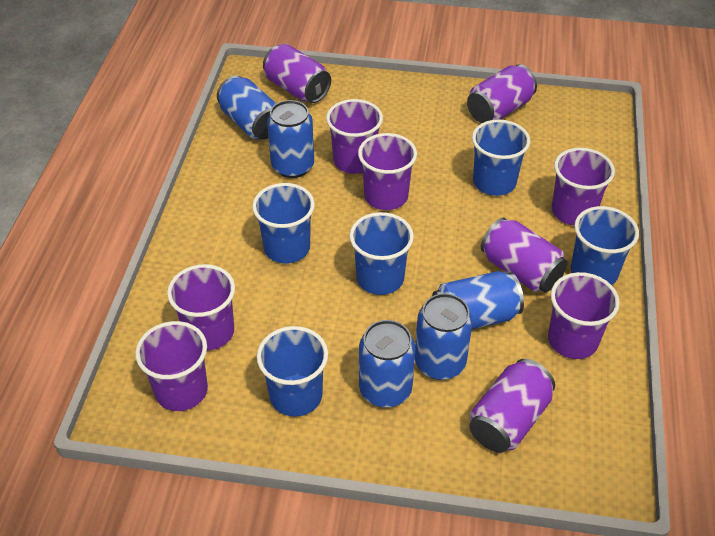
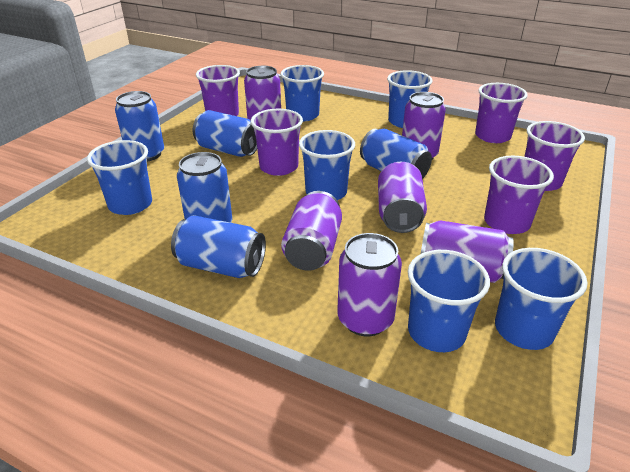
blue cup: 5 -> 6
purple can: 4 -> 6
purple cup: 6 -> 5

